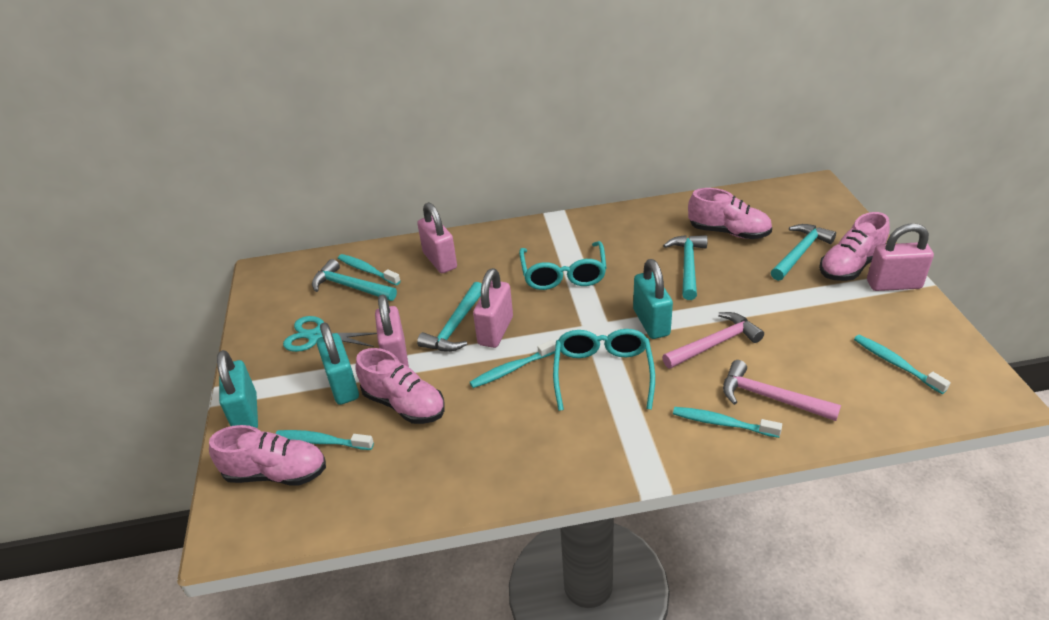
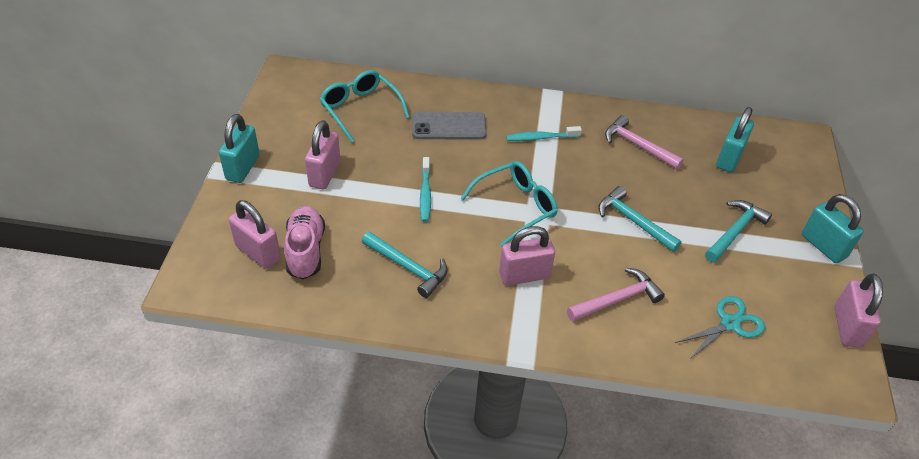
grey phone: 0 -> 1
pink shoe: 4 -> 1
turquoise hammer: 4 -> 3
turquoise toothbrush: 5 -> 2

